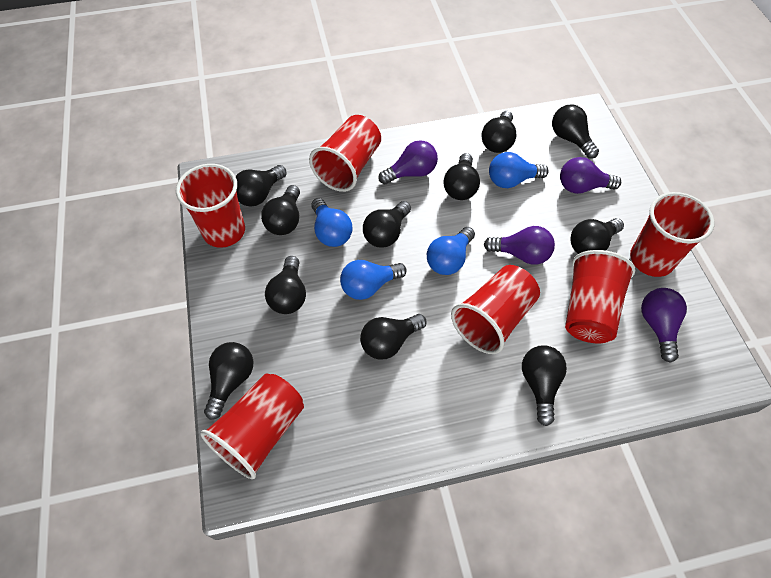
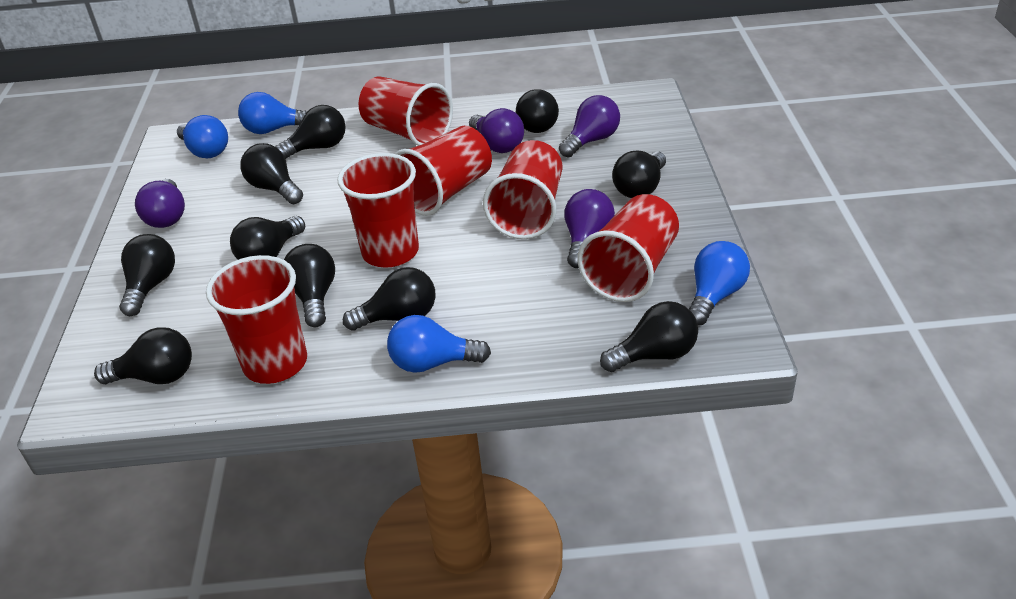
black light bulb: 11 -> 10

